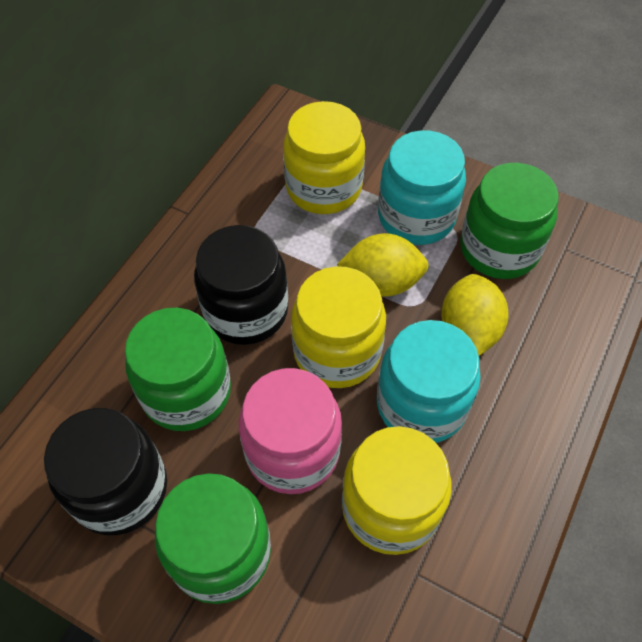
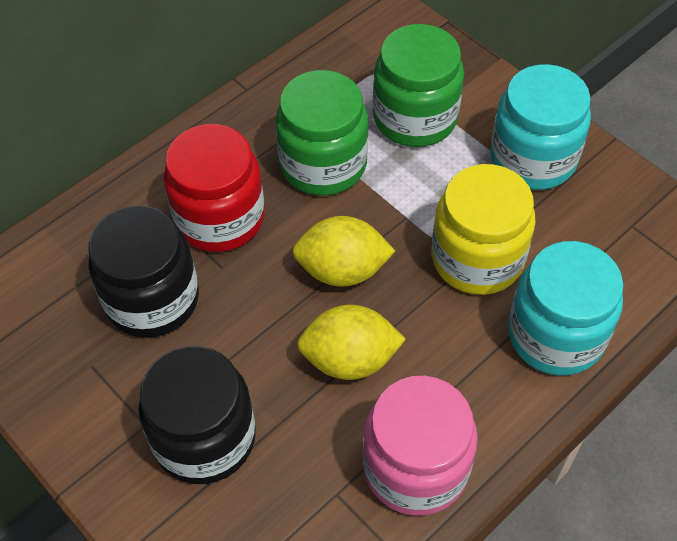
green jar: 3 -> 2
red jar: 0 -> 1
yellow jar: 3 -> 1

